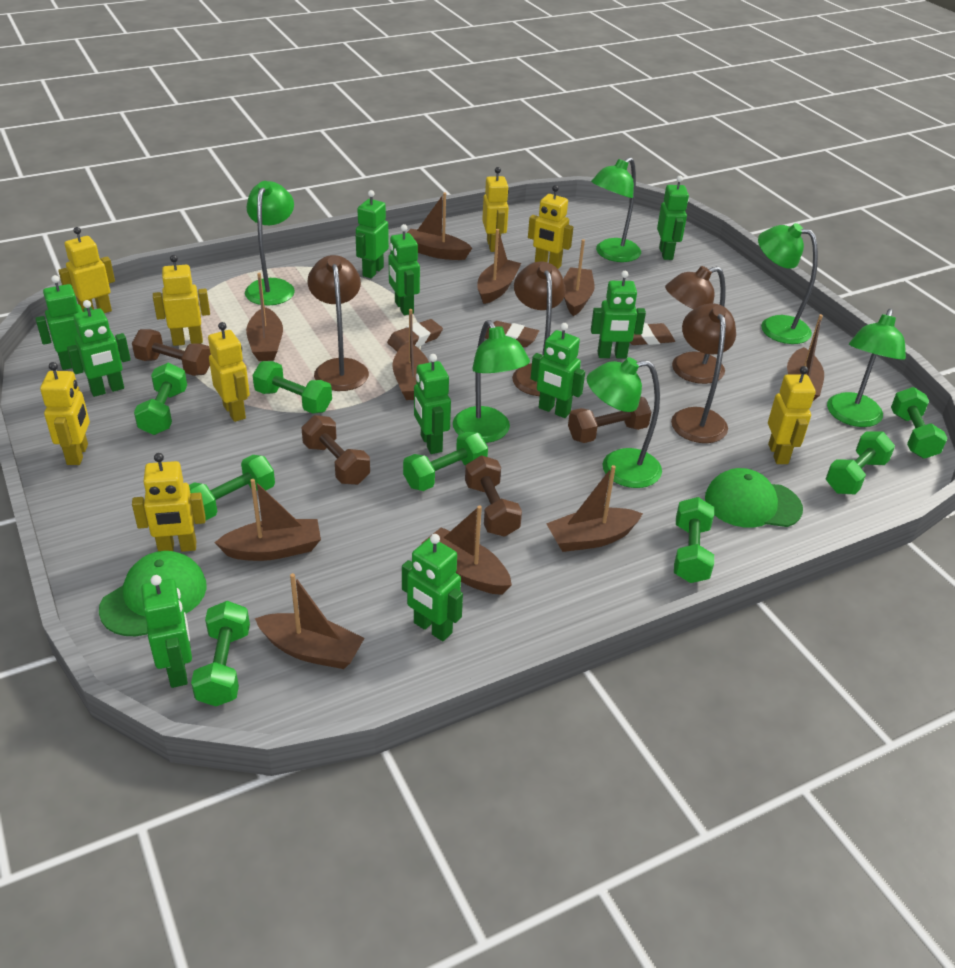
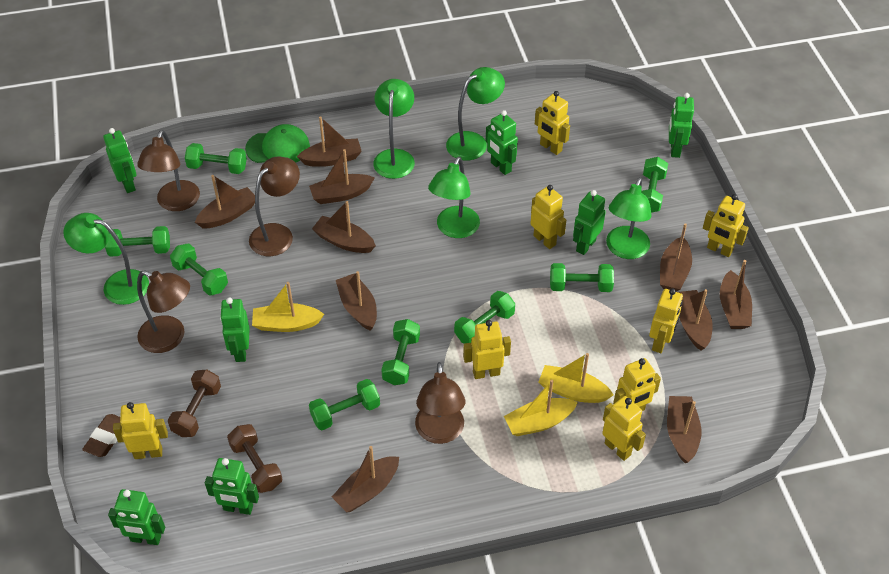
brown dumbbell: 4 -> 2
brown eraser: 3 -> 1
green cap: 2 -> 1
green lamp: 6 -> 5
green robot: 10 -> 7
yellow boat: 0 -> 3

